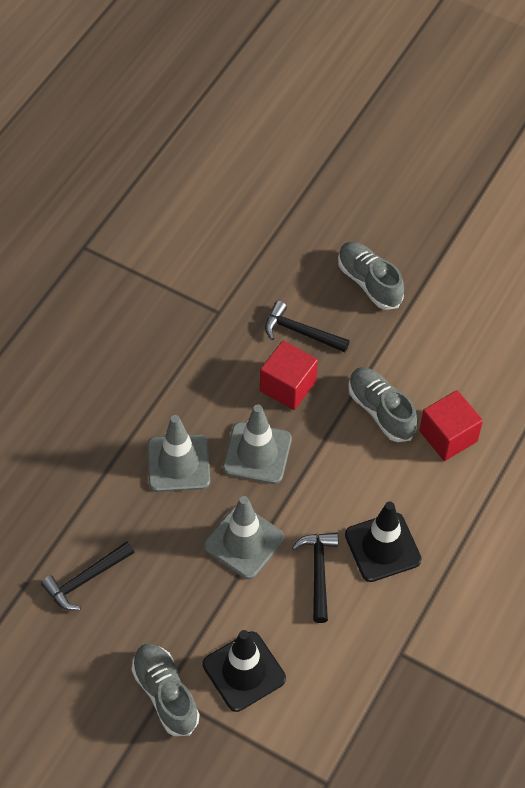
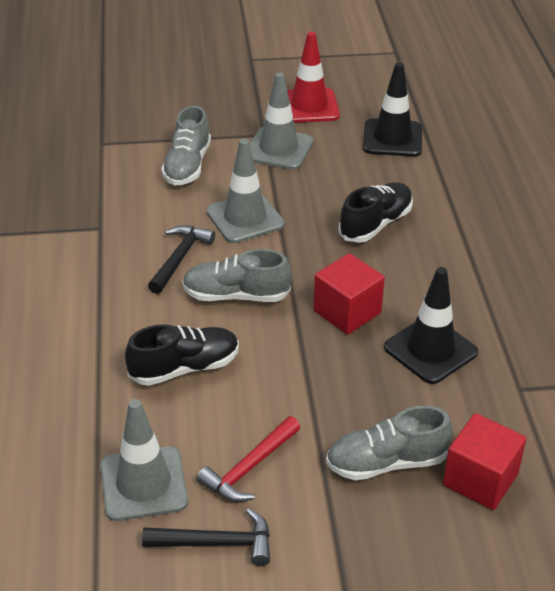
black hammer: 3 -> 2
black shoe: 0 -> 2
red hammer: 0 -> 1
red traffic cone: 0 -> 1

